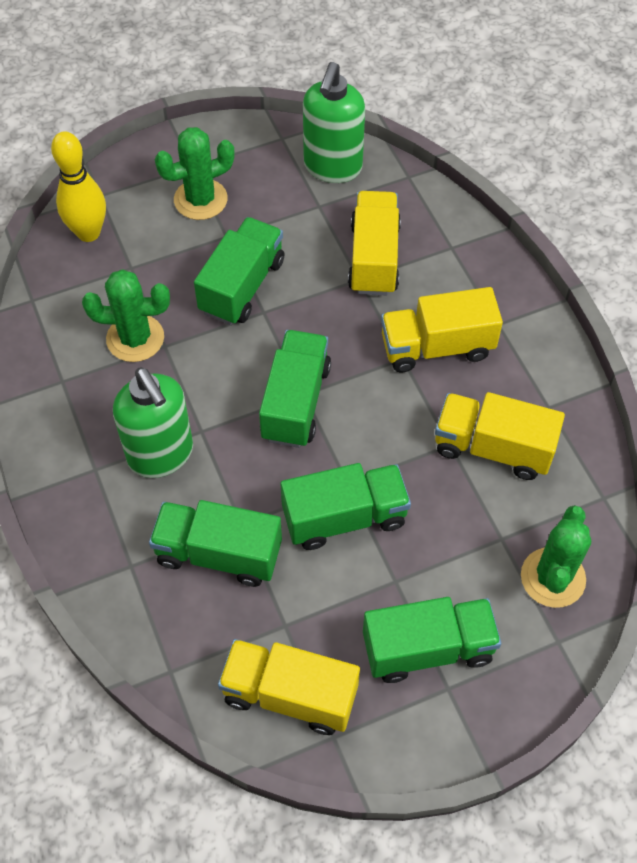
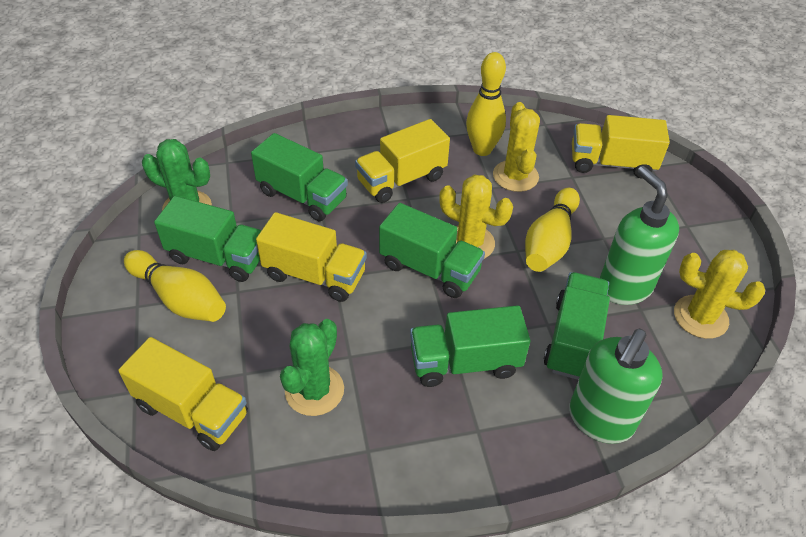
green cactus: 3 -> 2
yellow bowling pin: 1 -> 3
yellow cactus: 0 -> 3

